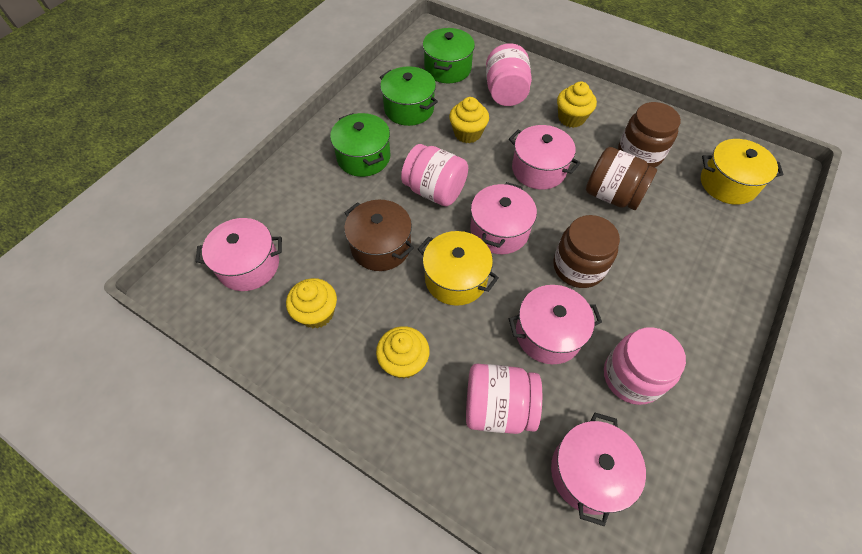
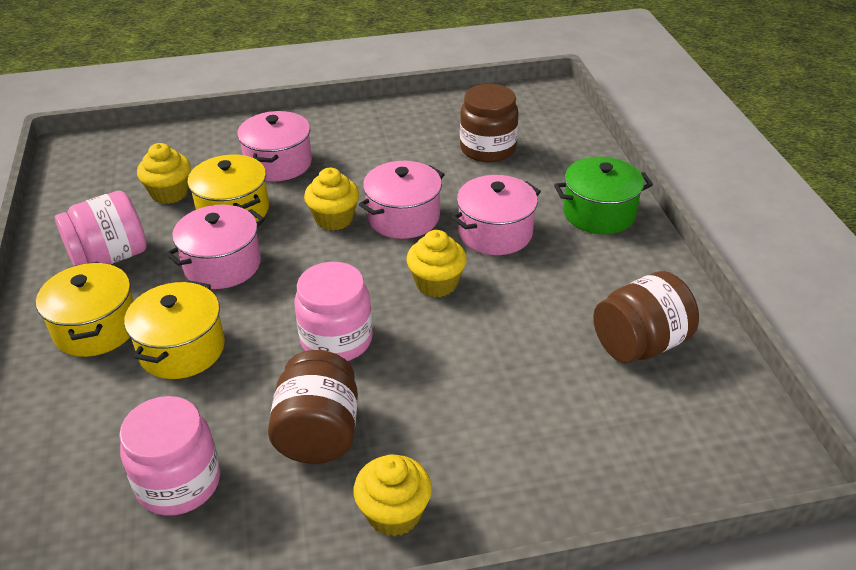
brown pot: 1 -> 0
green pot: 3 -> 1
pink jar: 4 -> 3
pink pot: 5 -> 4
yellow pot: 2 -> 3

